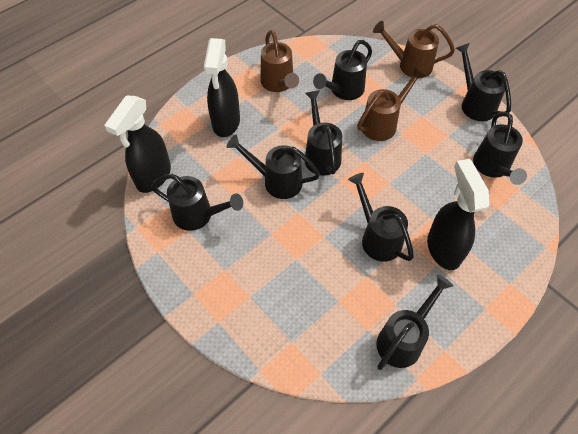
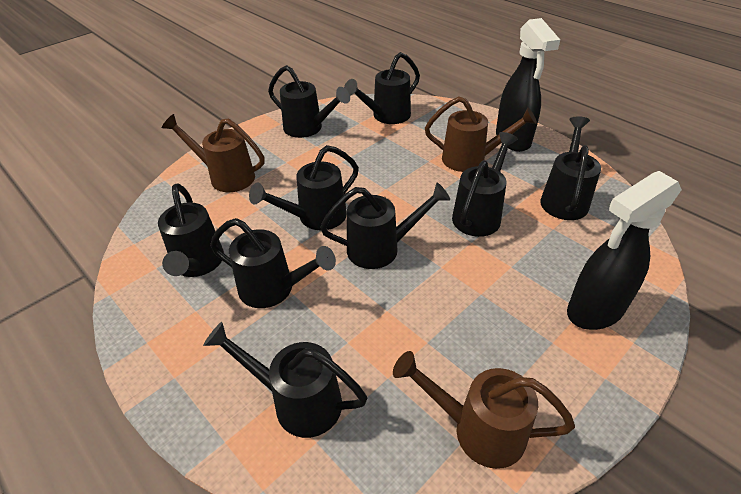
black spray bottle: 3 -> 2
black watering can: 8 -> 9

